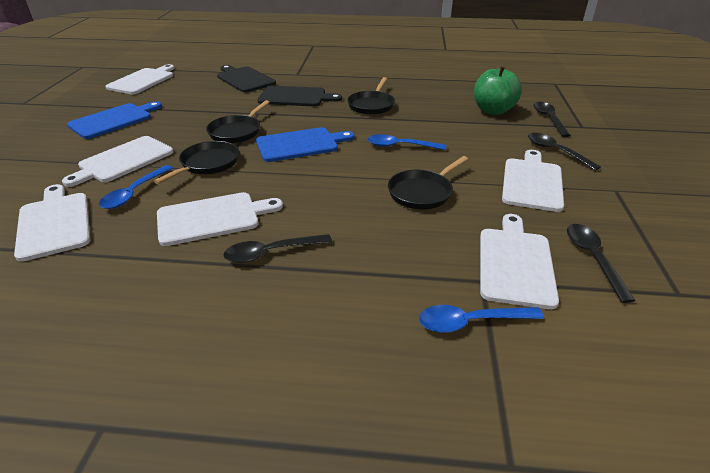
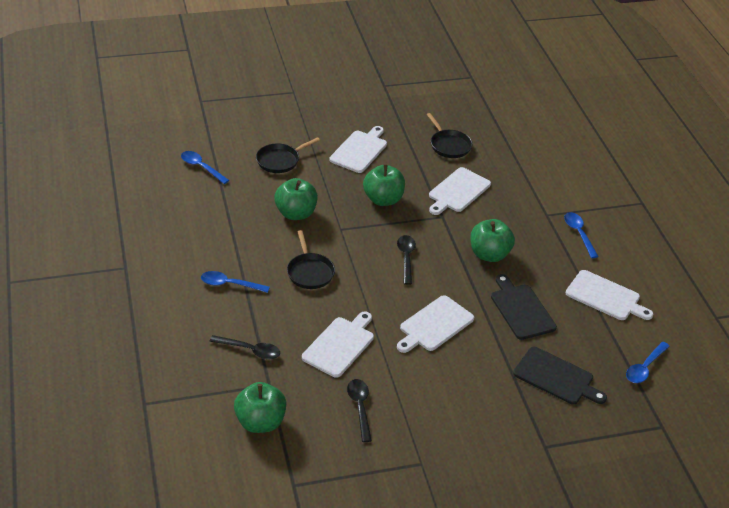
black pan: 4 -> 3
black spoon: 4 -> 3
blue cutting board: 2 -> 0
blue spoon: 3 -> 4
green apple: 1 -> 4
white cutting board: 6 -> 5

